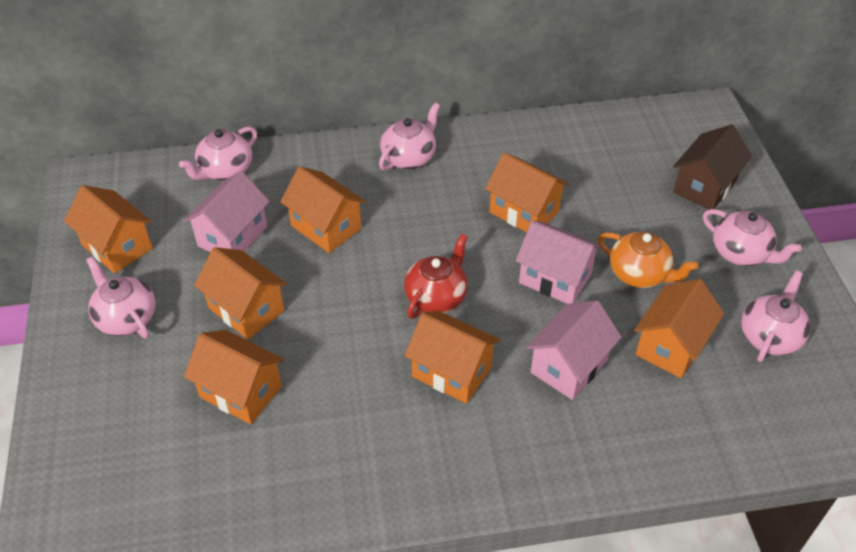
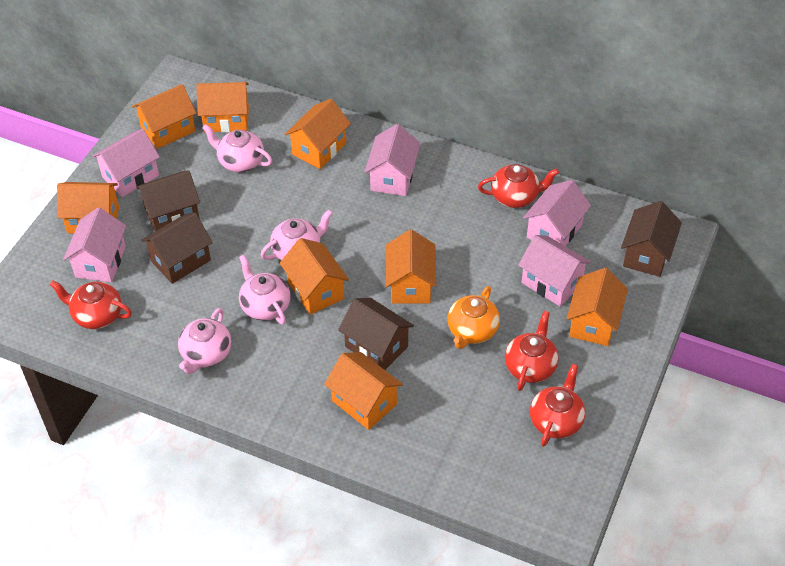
brown house: 1 -> 4
orange house: 7 -> 8
pink house: 3 -> 5
pink teapot: 5 -> 4
red teapot: 1 -> 4

